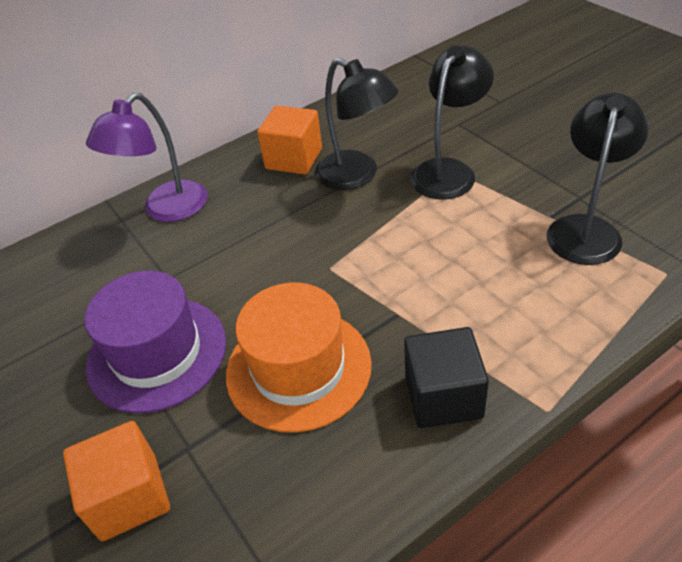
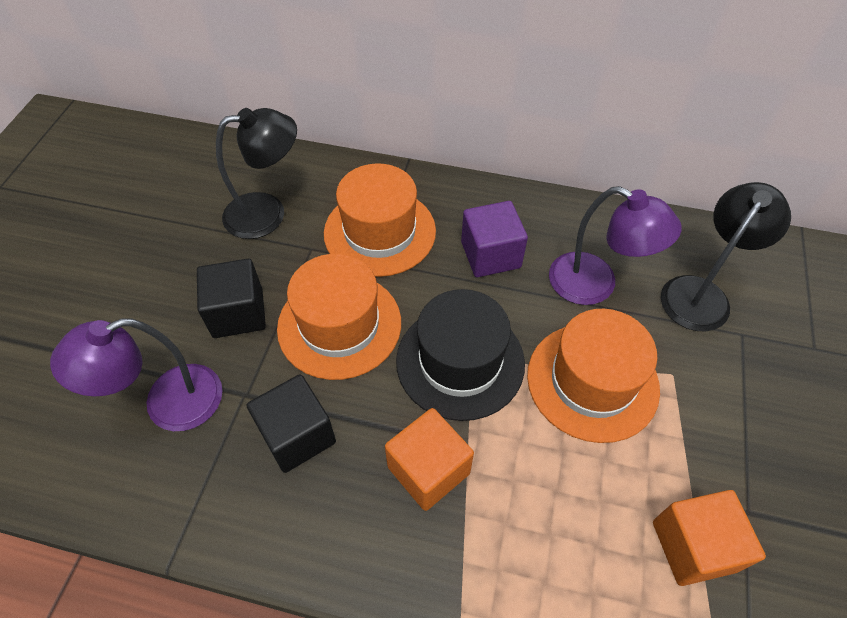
black cube: 1 -> 2
black hat: 0 -> 1
black lamp: 3 -> 2
orange hat: 1 -> 3
purple cube: 0 -> 1
purple hat: 1 -> 0
purple lamp: 1 -> 2

